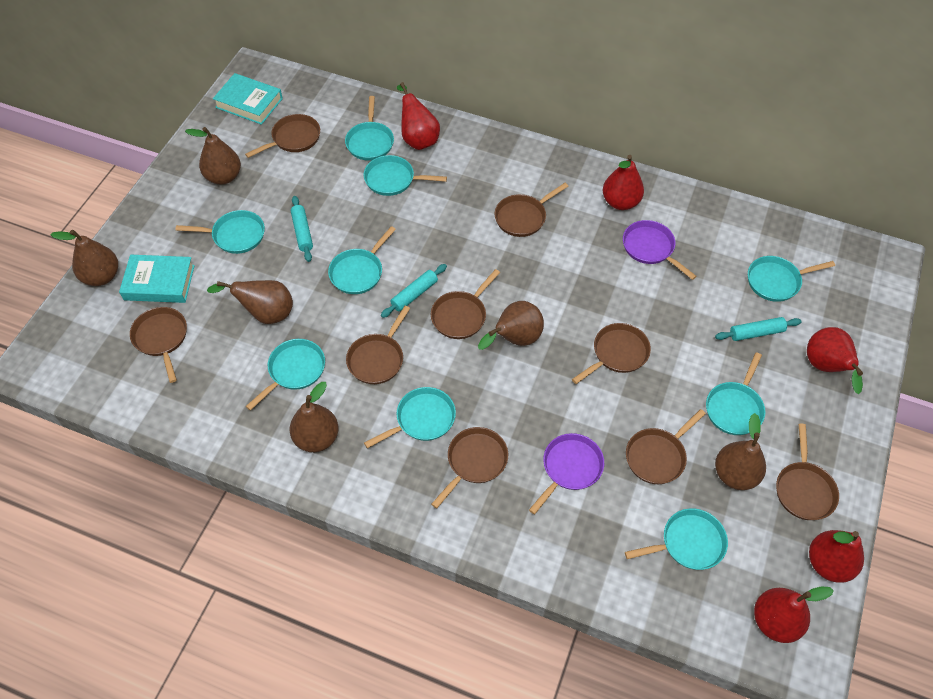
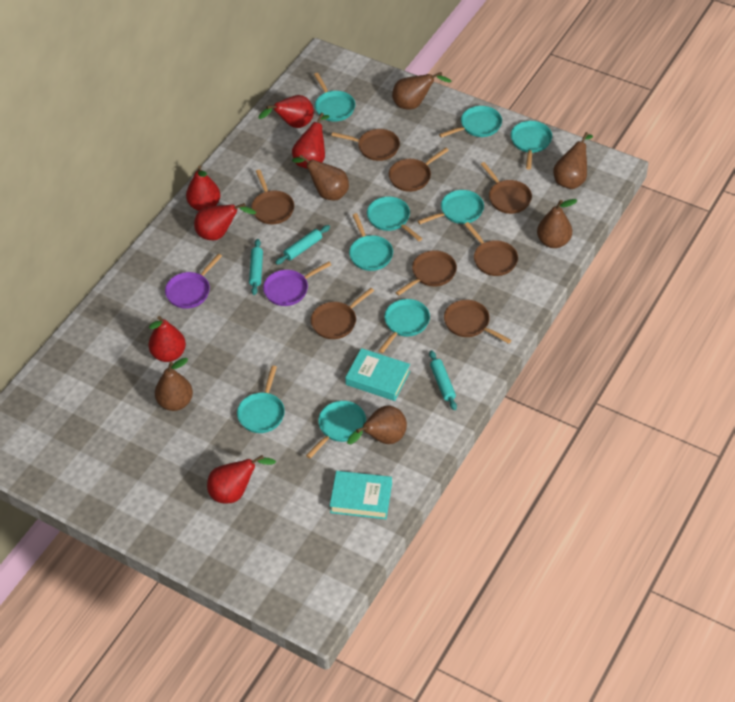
brown pan: 9 -> 8
red pear: 5 -> 6

